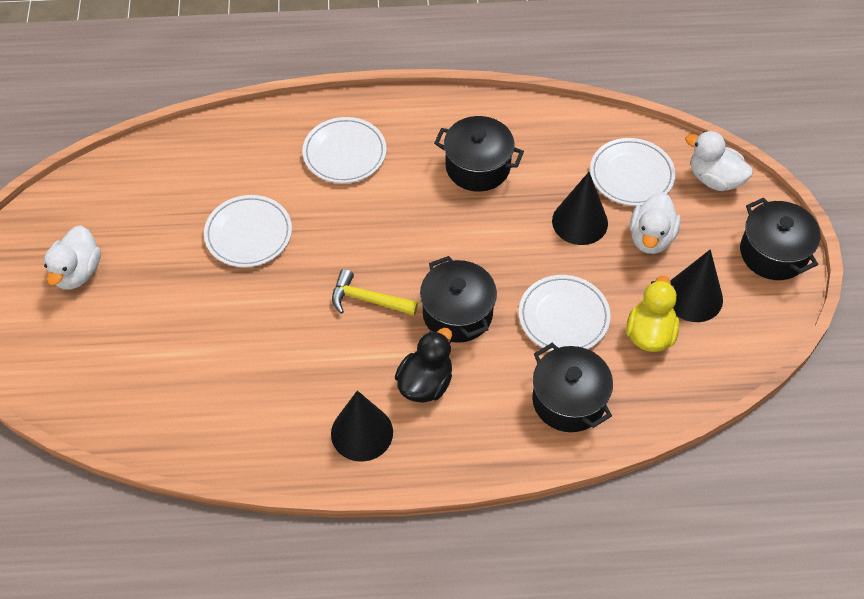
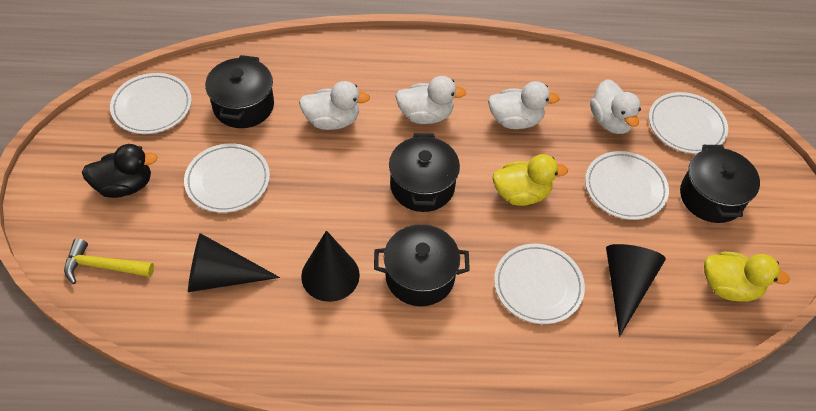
white duck: 3 -> 4
white plate: 4 -> 5
yellow duck: 1 -> 2

